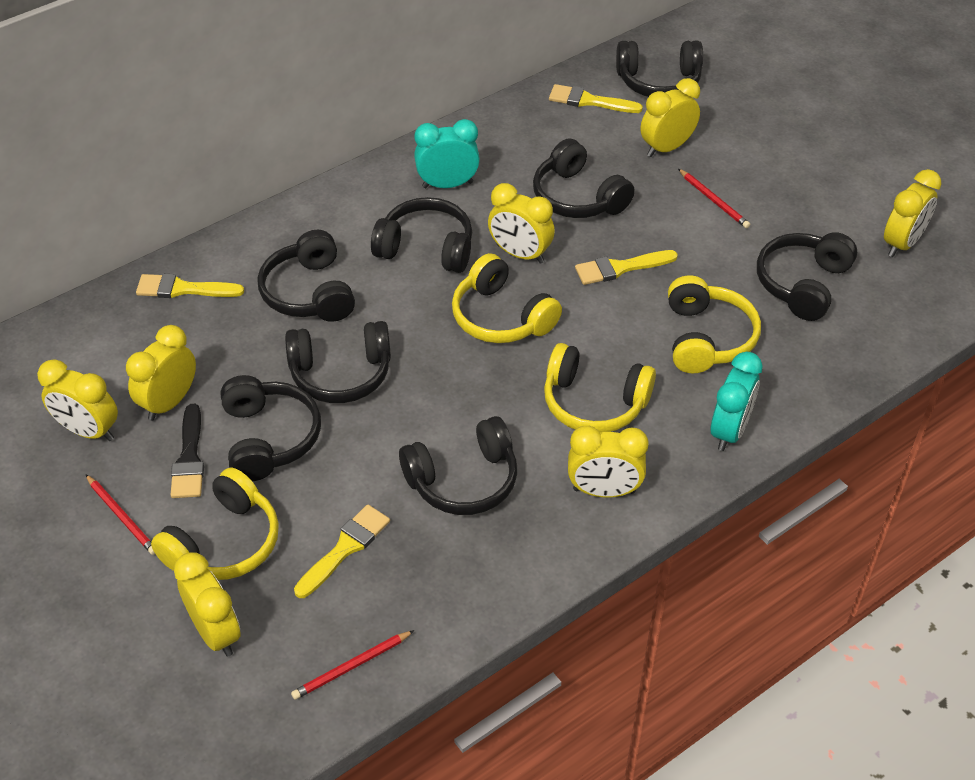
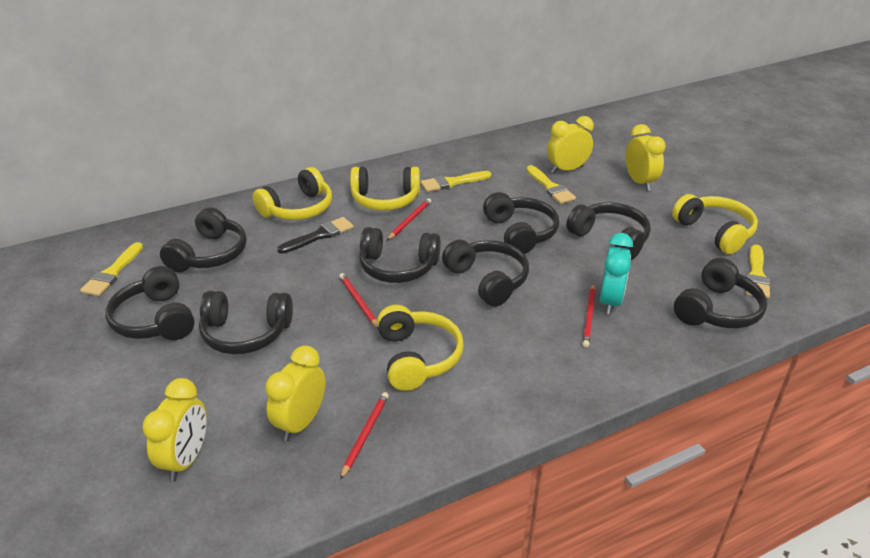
red pencil: 3 -> 4
turquoise clock: 2 -> 1
yellow clock: 7 -> 4

